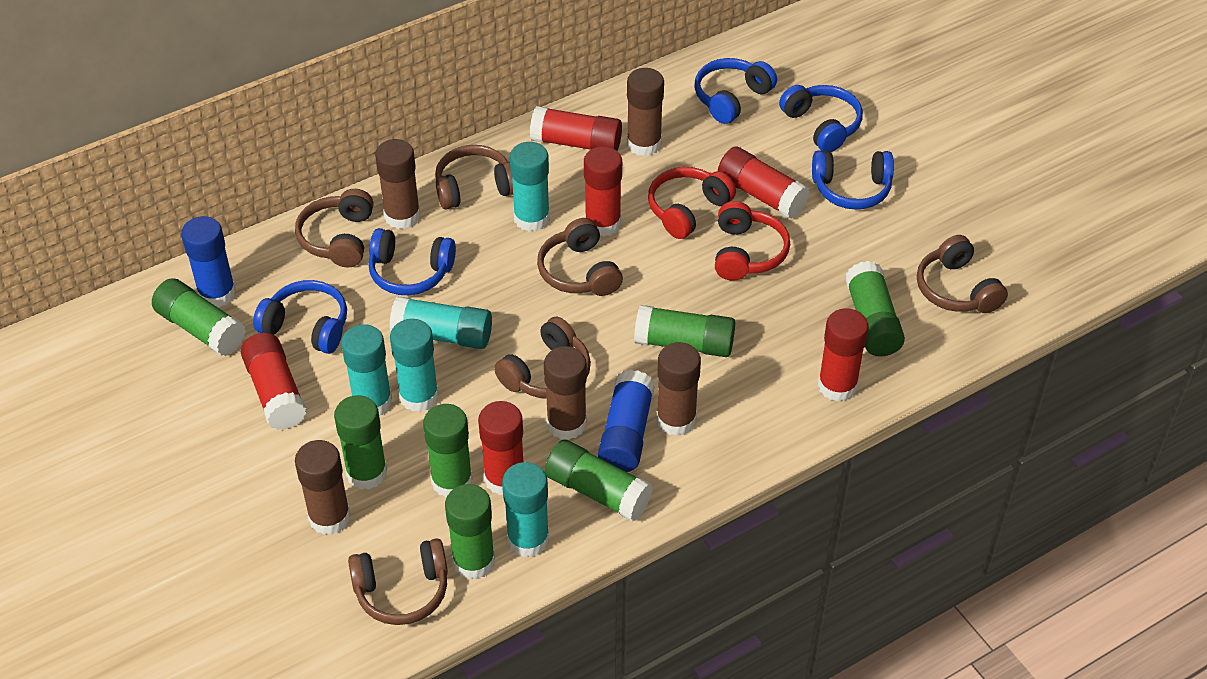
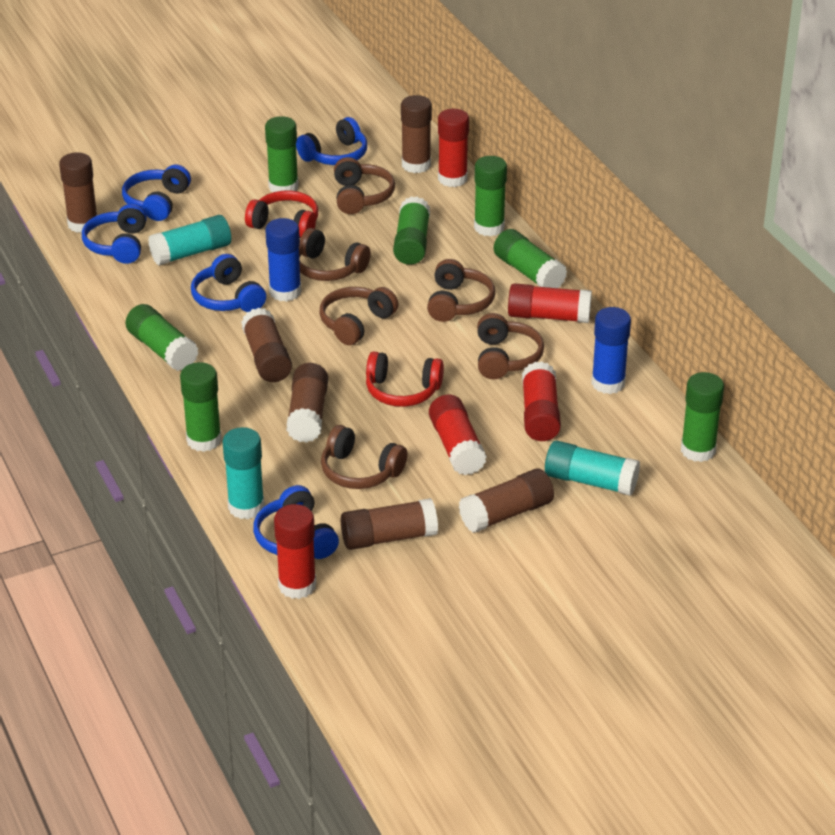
brown glue stick: 5 -> 6
red glue stick: 6 -> 5
turquoise glue stick: 5 -> 3

